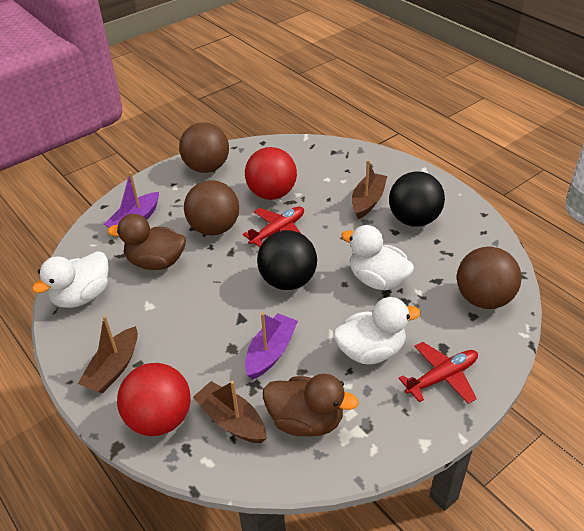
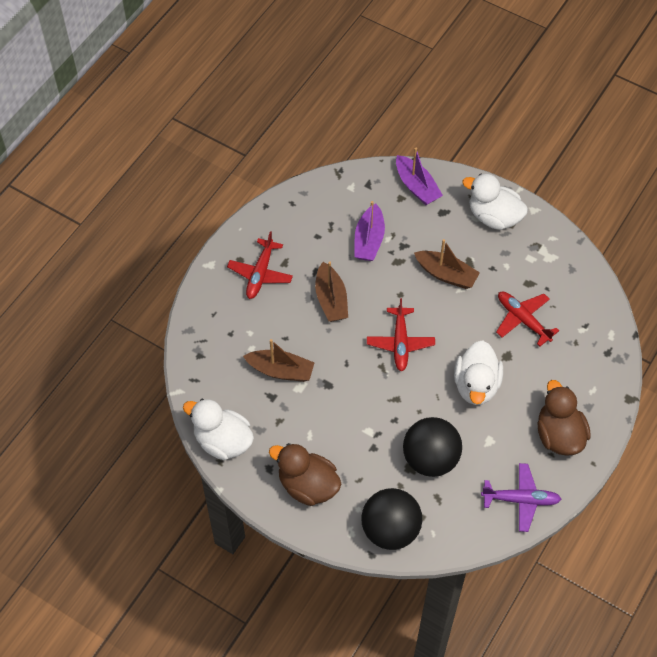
brown ball: 3 -> 0
purple plane: 0 -> 1
red ball: 2 -> 0
red plane: 2 -> 3

